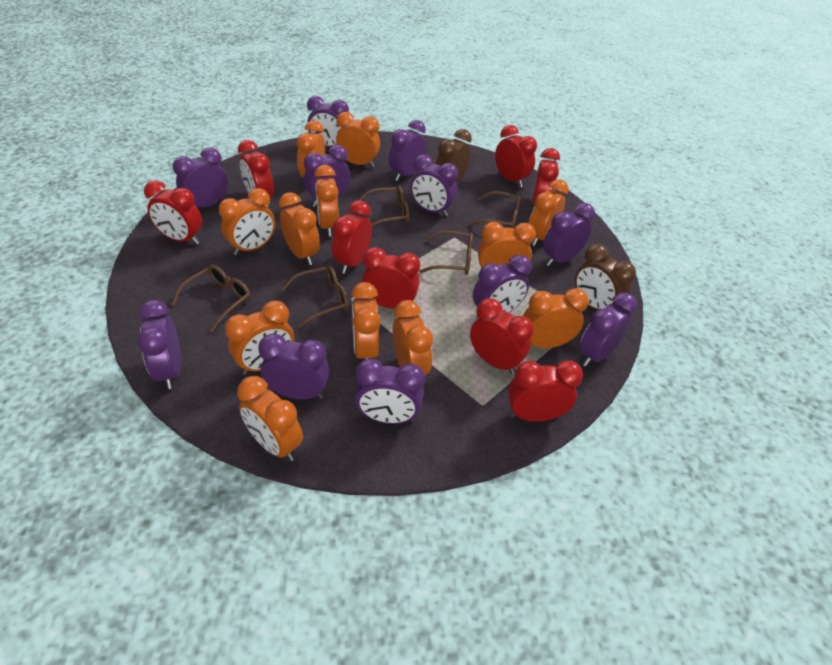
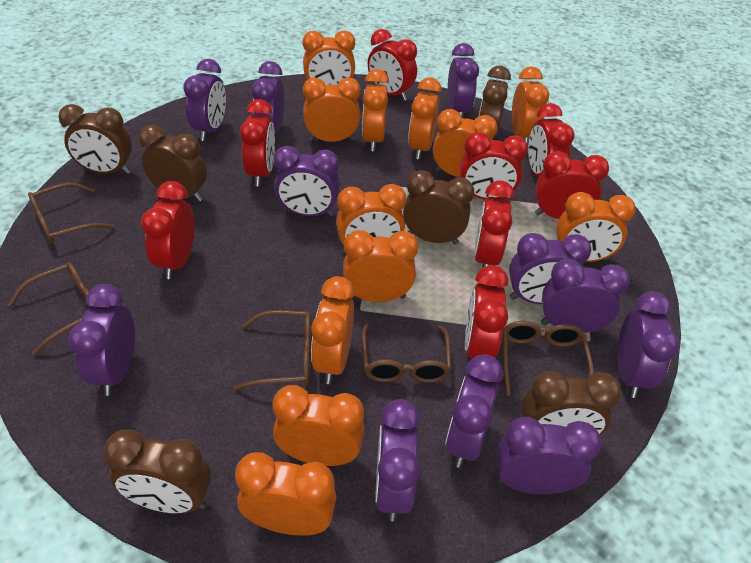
brown clock: 2 -> 6

